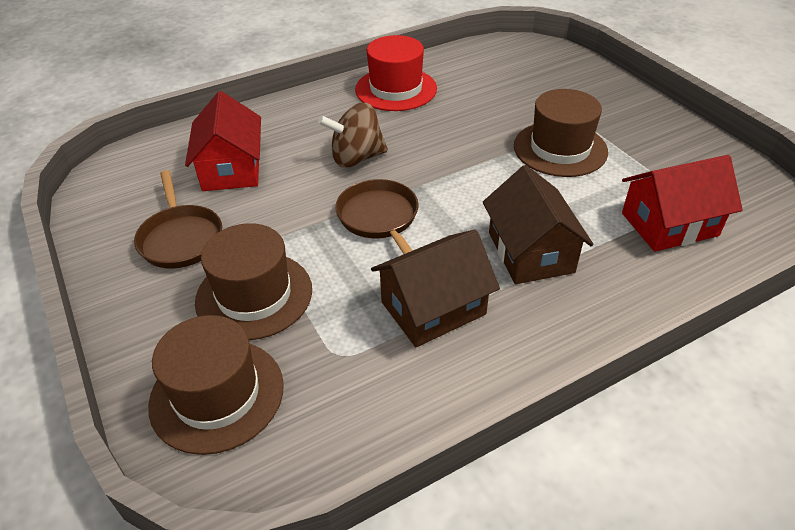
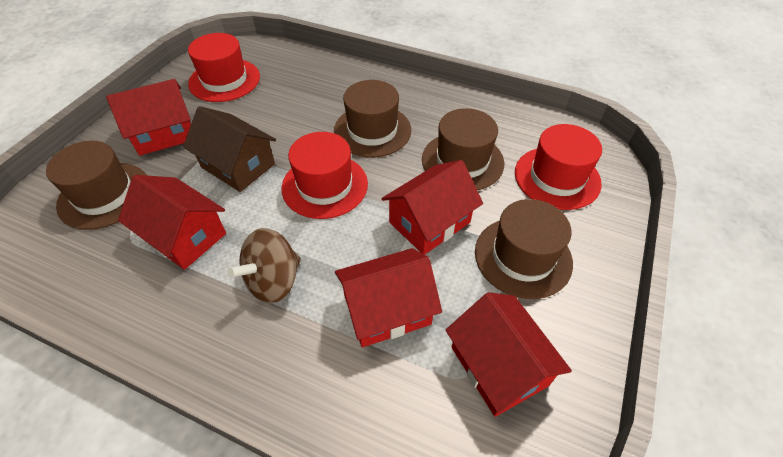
brown hat: 3 -> 4
brown house: 2 -> 1
brown pan: 2 -> 0
red hat: 1 -> 3
red house: 2 -> 5

